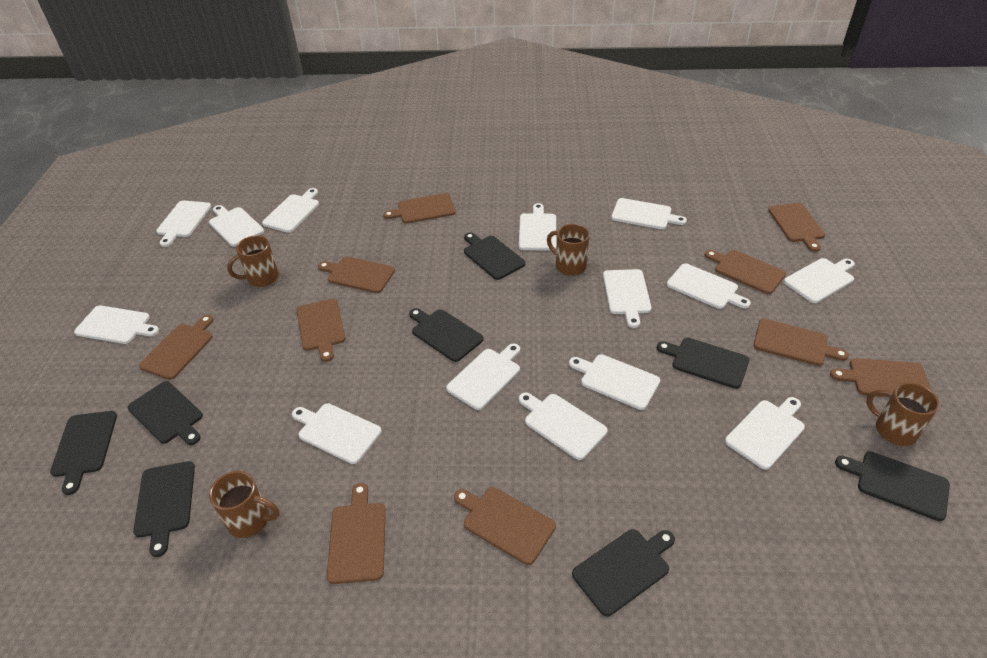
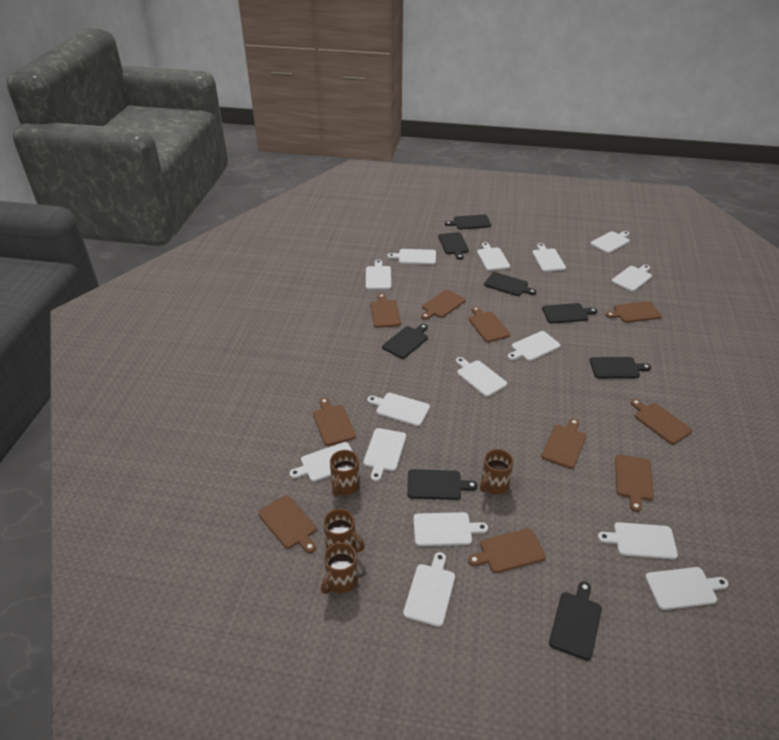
white cutting board: 14 -> 15

